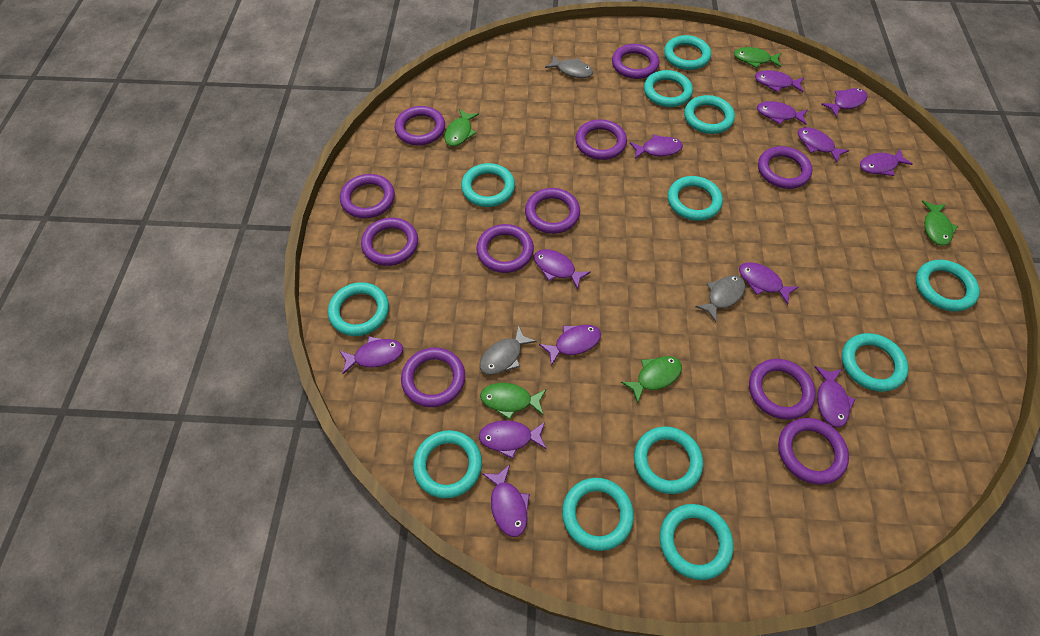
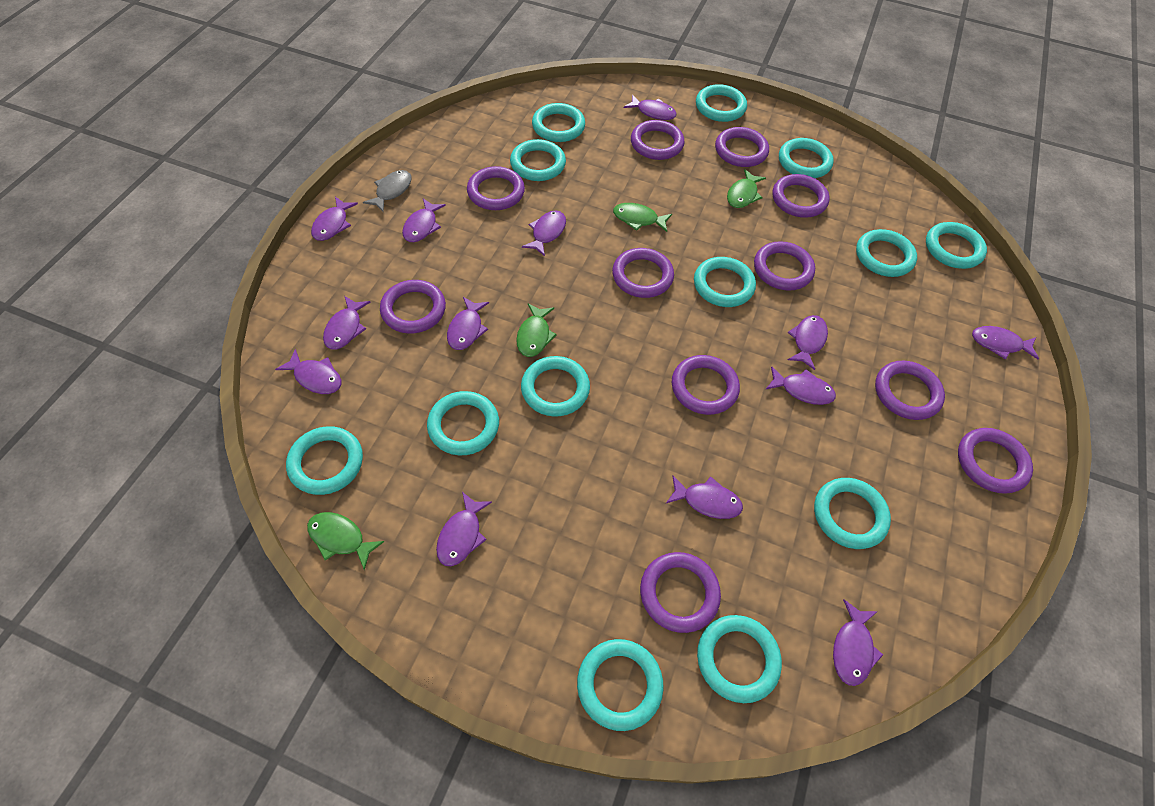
green fish: 5 -> 4
grey fish: 3 -> 1
turquoise ring: 12 -> 13

